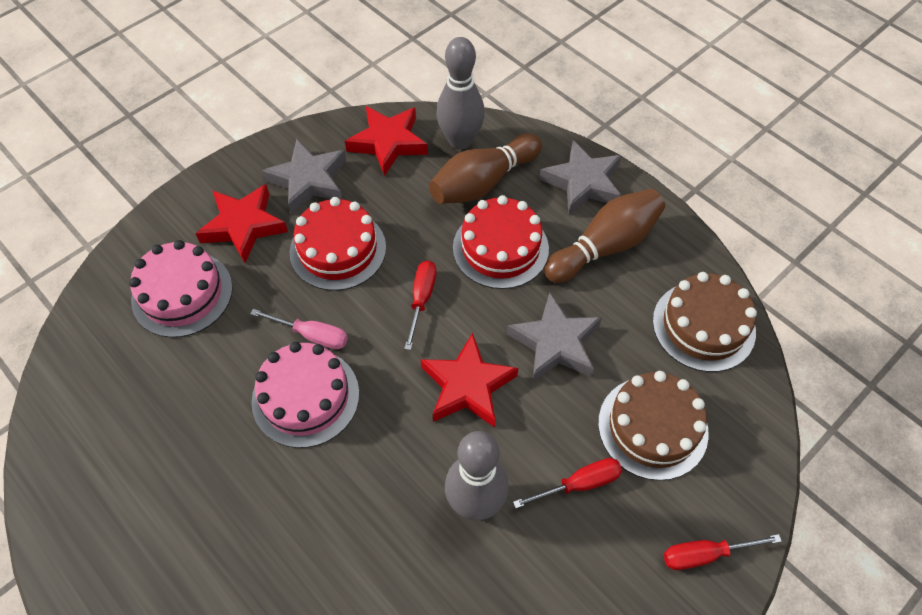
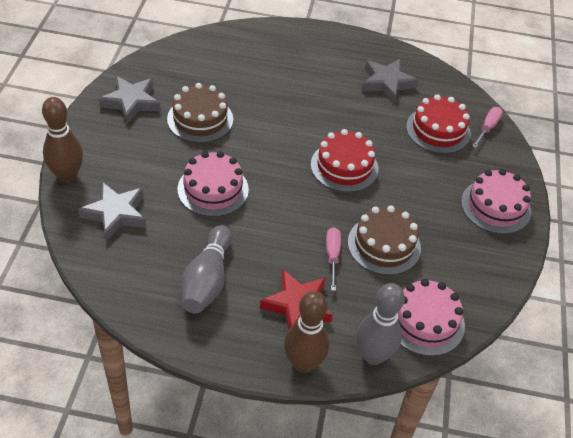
pink cake: 2 -> 3
pink screwdriver: 1 -> 2
red screwdriver: 3 -> 0
red star: 3 -> 1

